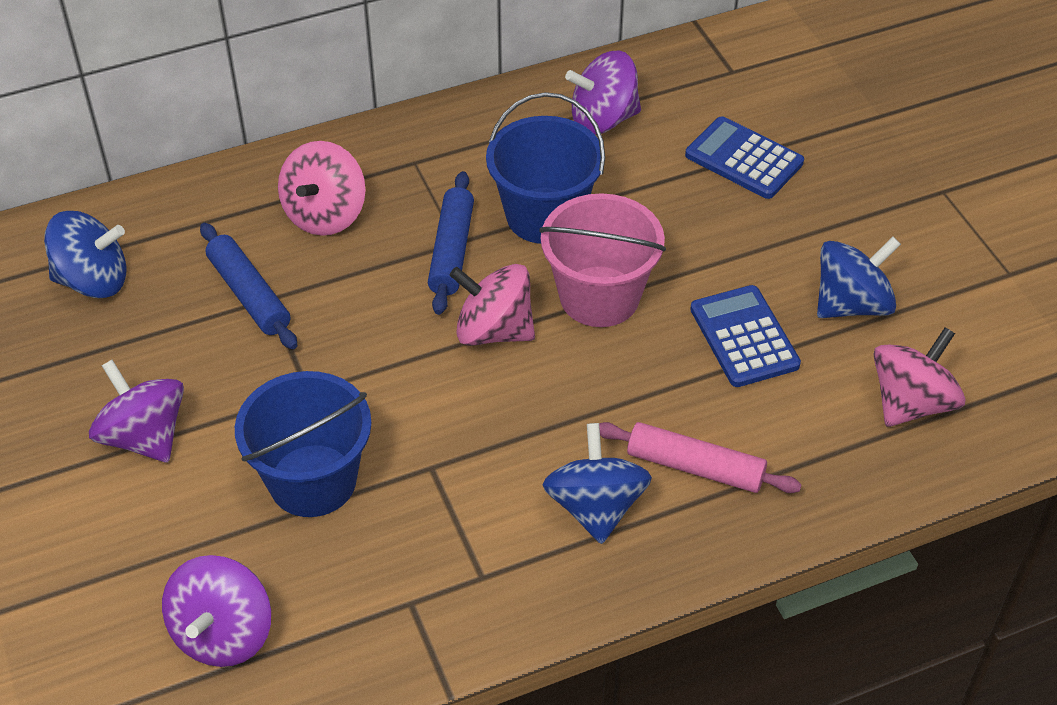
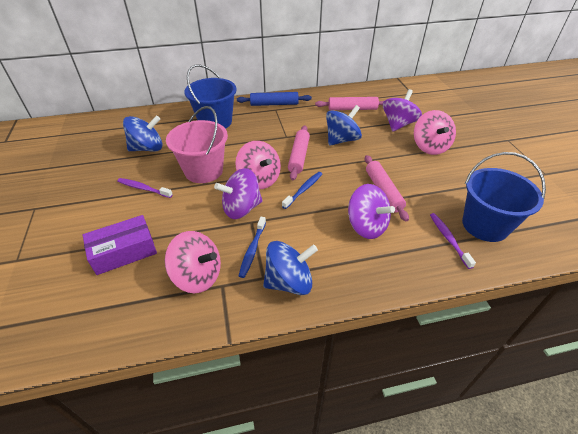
blue calculator: 2 -> 0
blue rolling pin: 2 -> 1
blue toothbrush: 0 -> 2
pink rolling pin: 1 -> 3
purple box: 0 -> 1
purple toothbrush: 0 -> 2

